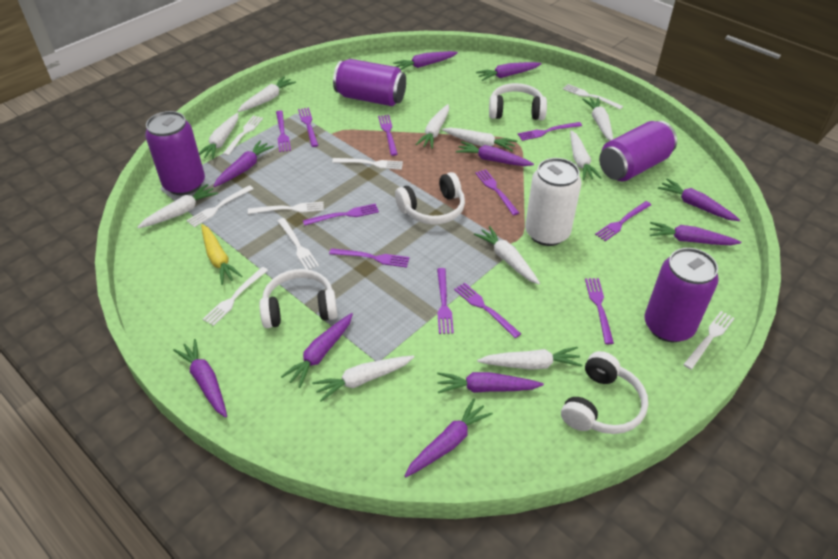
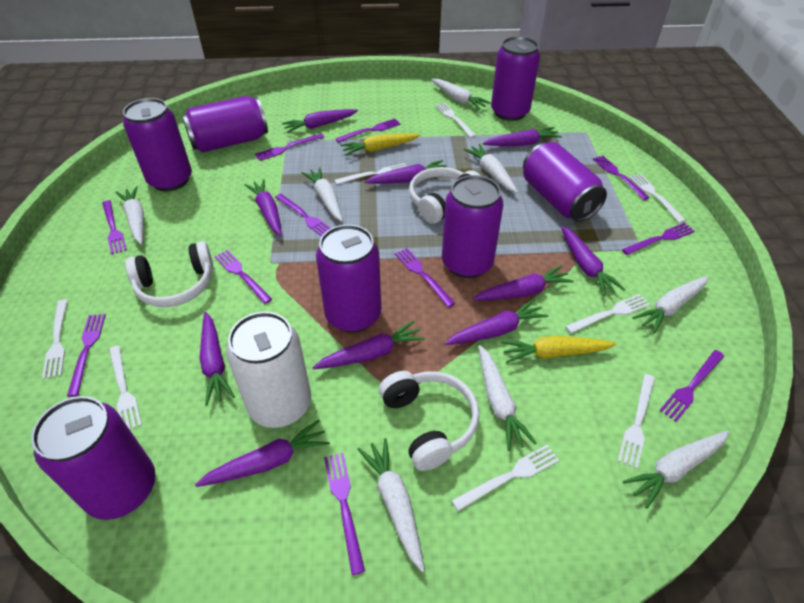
purple can: 4 -> 7
white carrot: 10 -> 8
white headphones: 4 -> 3
yellow carrot: 1 -> 2

